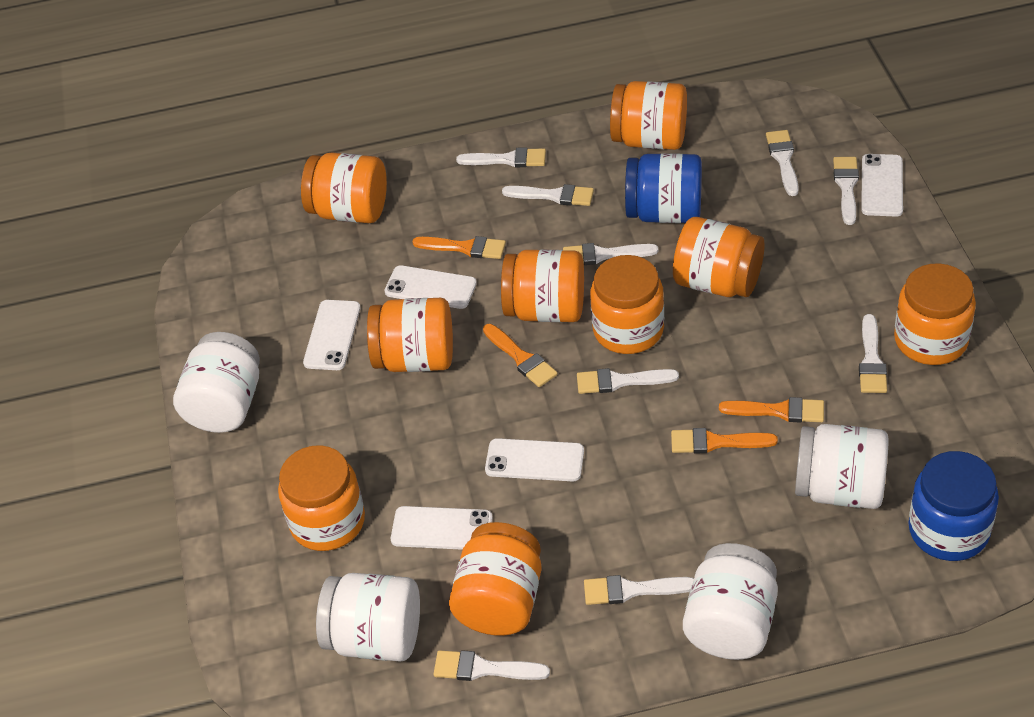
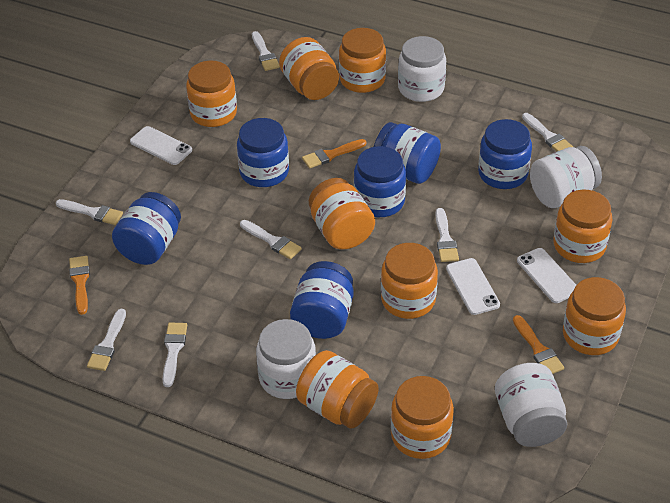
blue jar: 2 -> 6
orange brush: 4 -> 3
white brush: 9 -> 7
white phone: 5 -> 3

